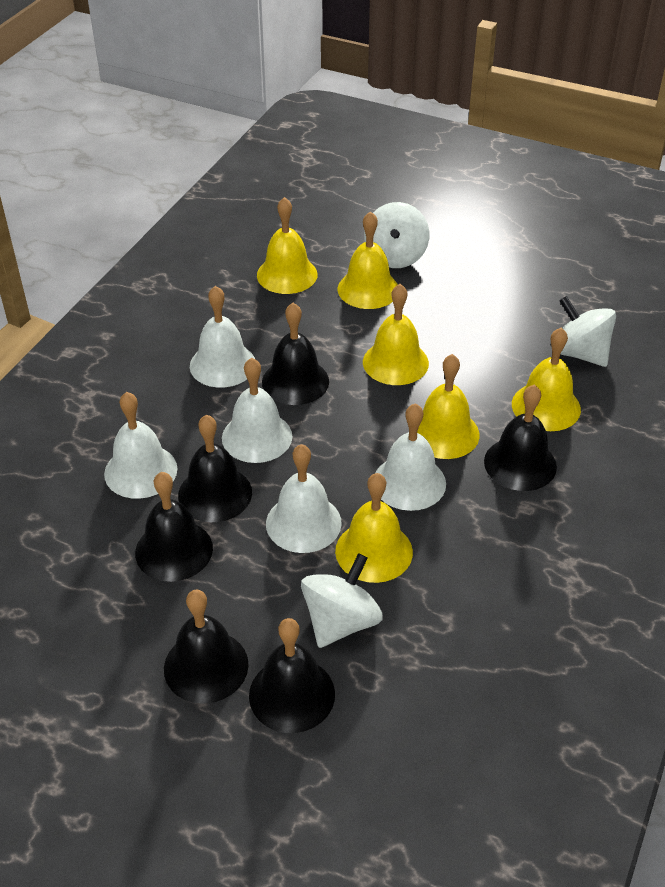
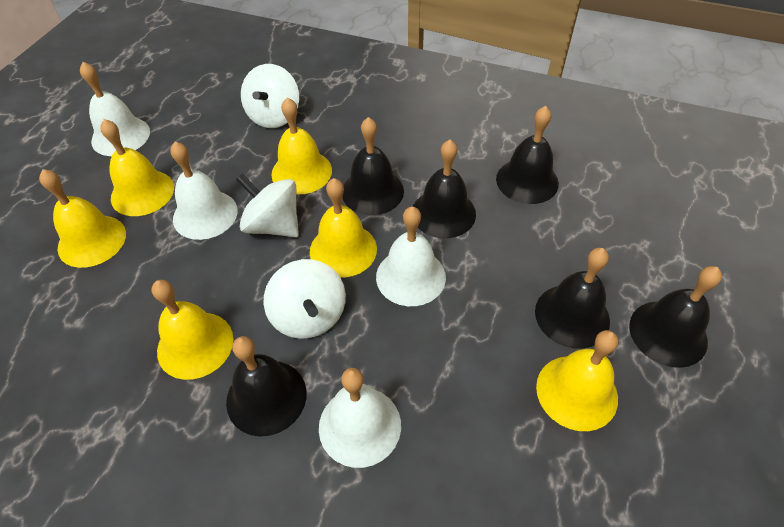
white bell: 5 -> 4

